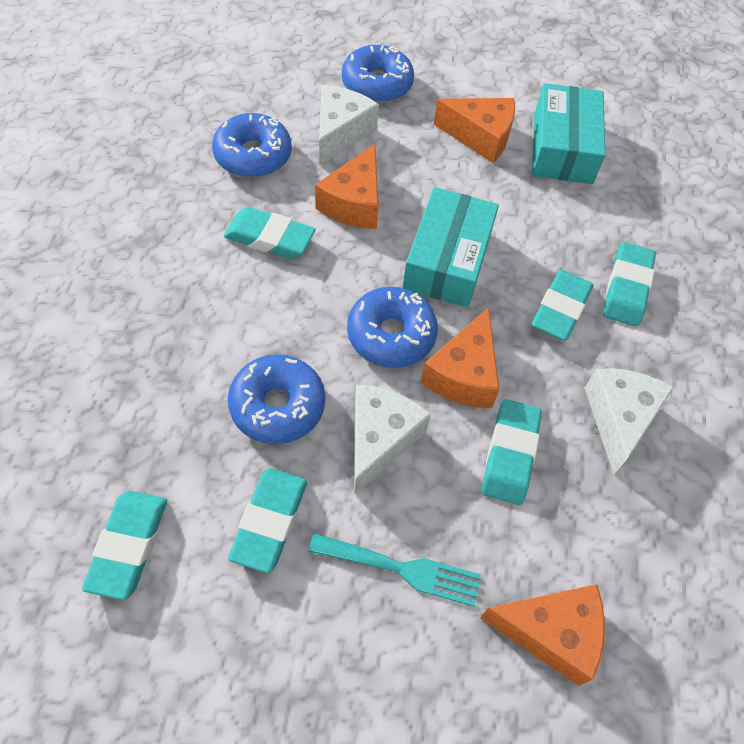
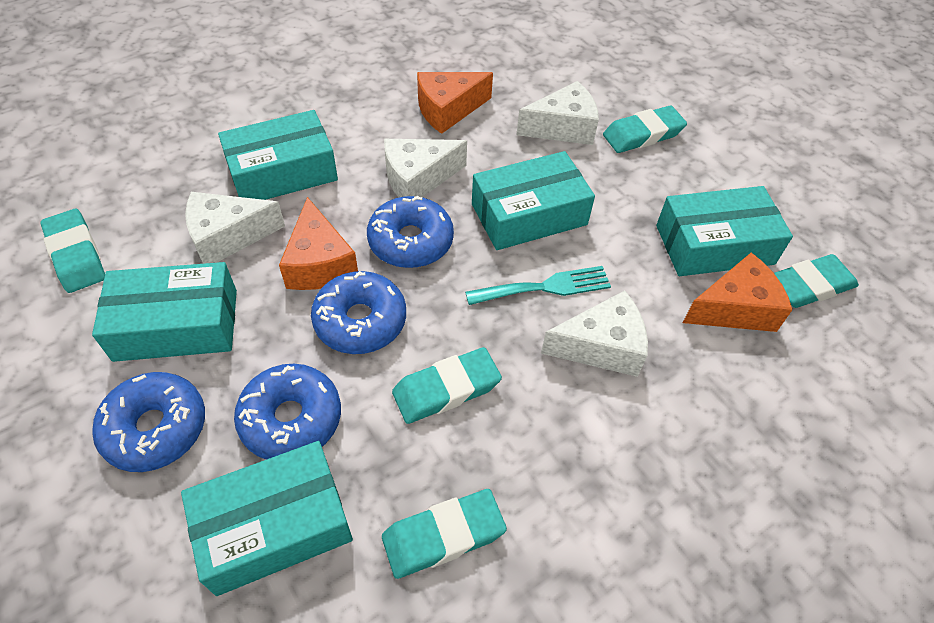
orange cheese: 4 -> 3
turquoise box: 2 -> 5
turquoise eraser: 6 -> 5
white cheese: 3 -> 4

